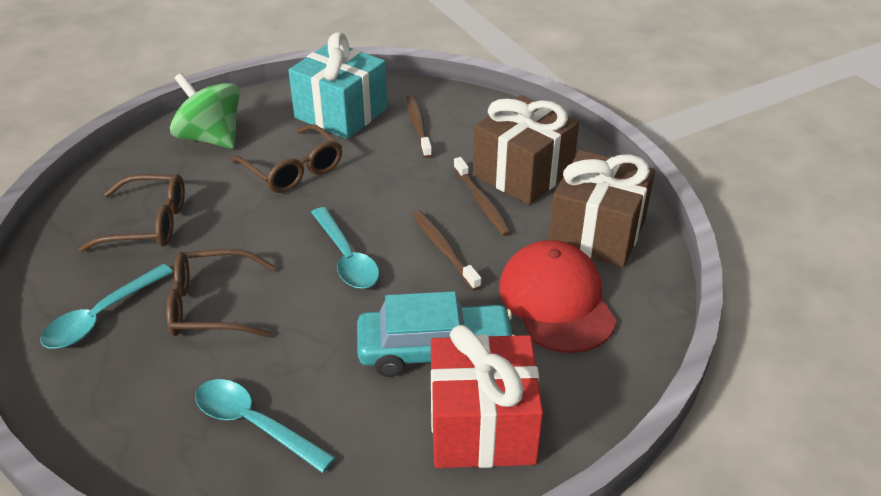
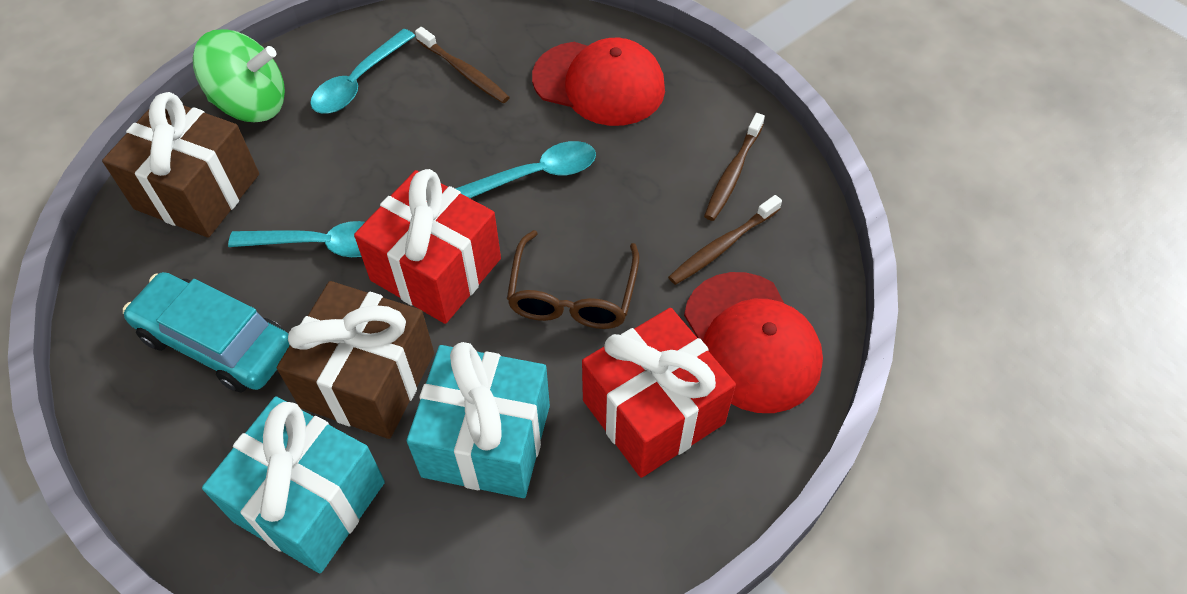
brown glasses: 3 -> 1
red cap: 1 -> 2
red gift: 1 -> 2
turquoise gift: 1 -> 2

